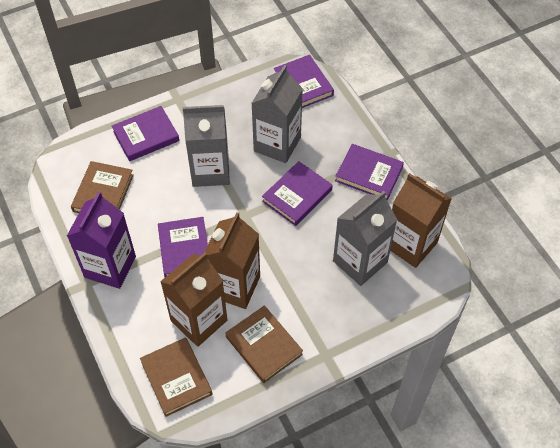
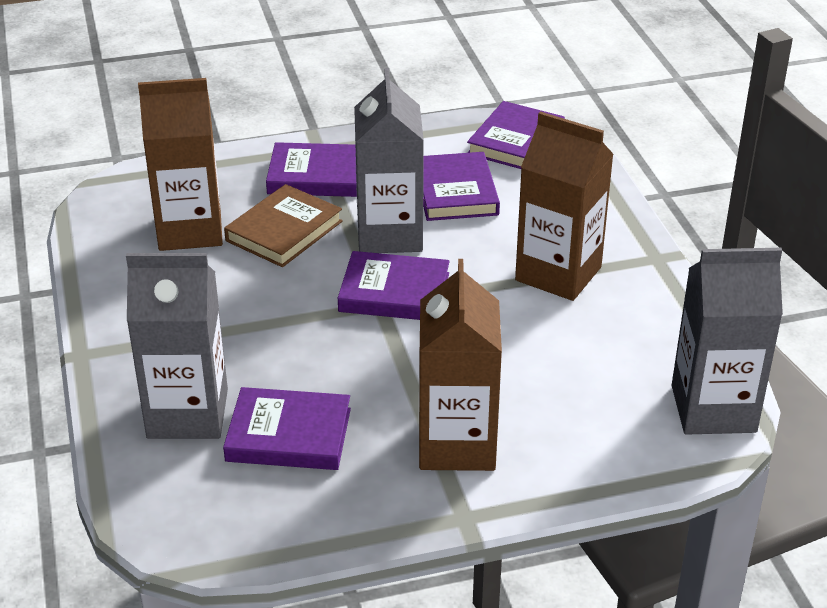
brown book: 3 -> 1
purple carton: 1 -> 0

